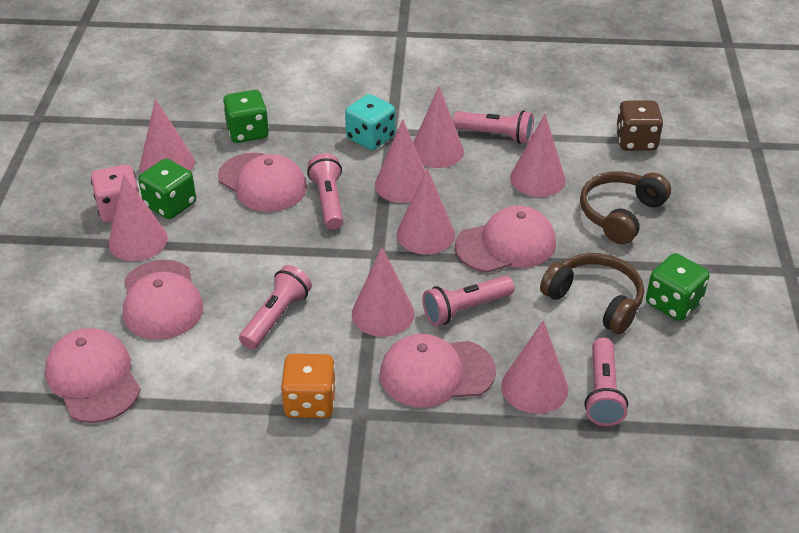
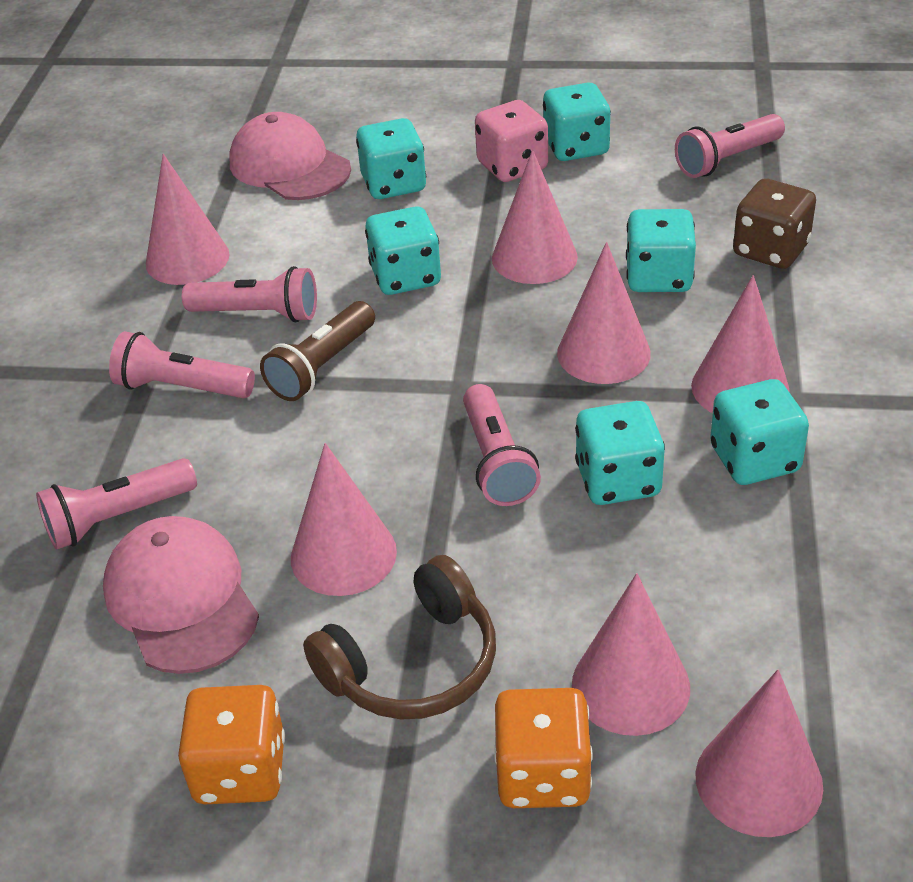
brown flashlight: 0 -> 1
brown headphones: 2 -> 1
green dice: 3 -> 0
orange dice: 1 -> 2
pink cap: 5 -> 2
pink cone: 8 -> 7
turquoise dice: 1 -> 6

